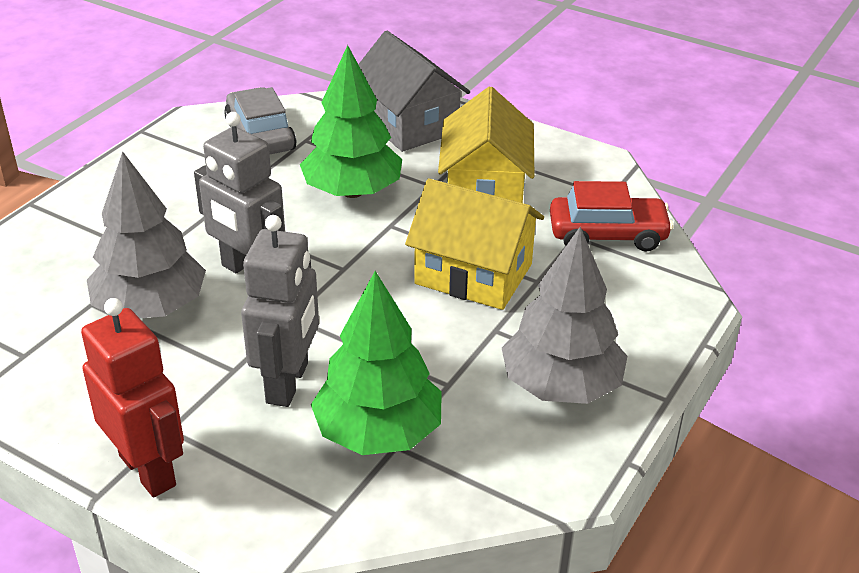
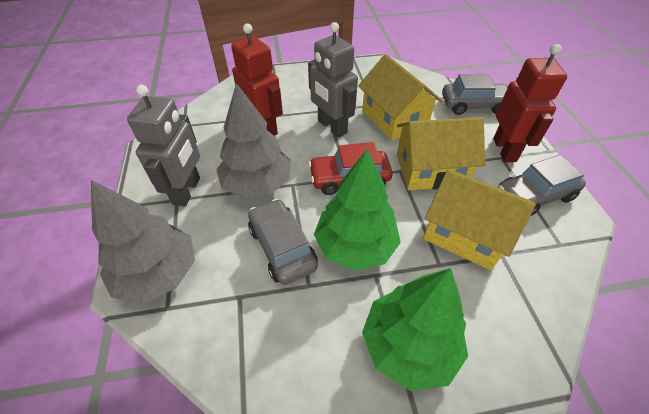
grey car: 1 -> 3
grey house: 1 -> 0
red robot: 1 -> 2
yellow house: 2 -> 3

